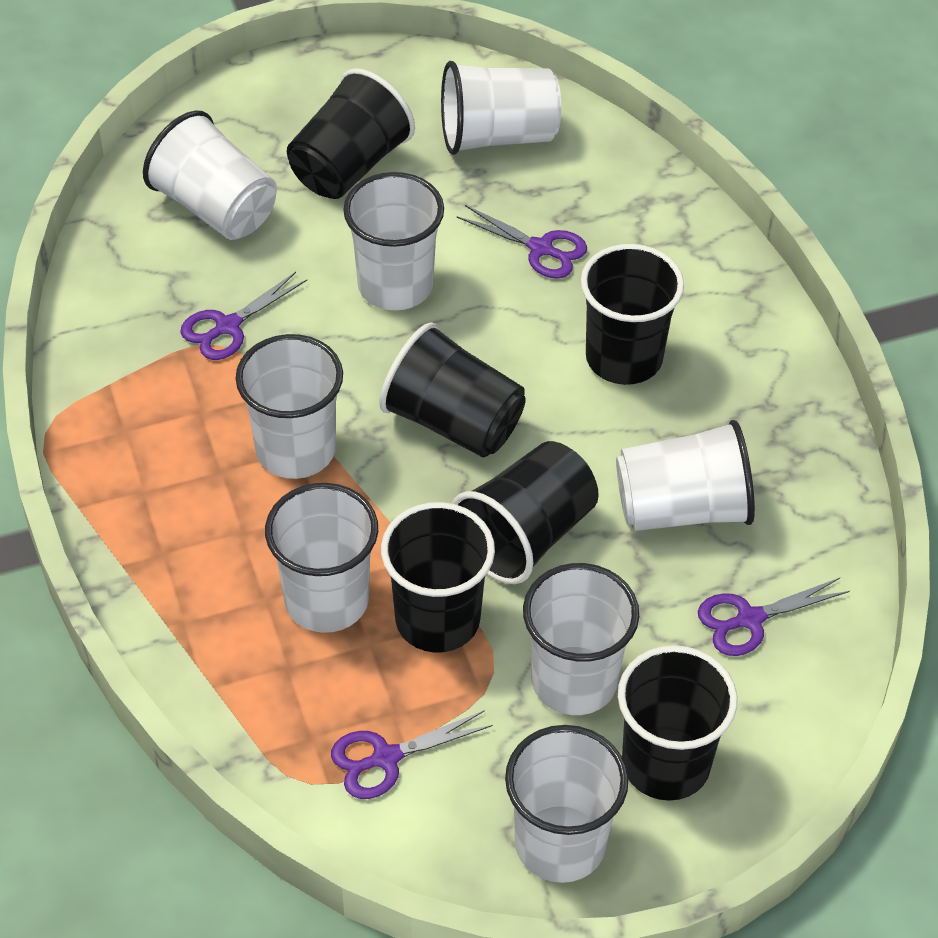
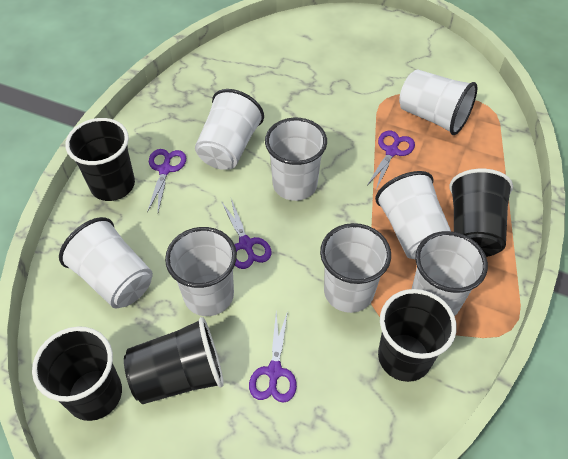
black cup: 6 -> 5

